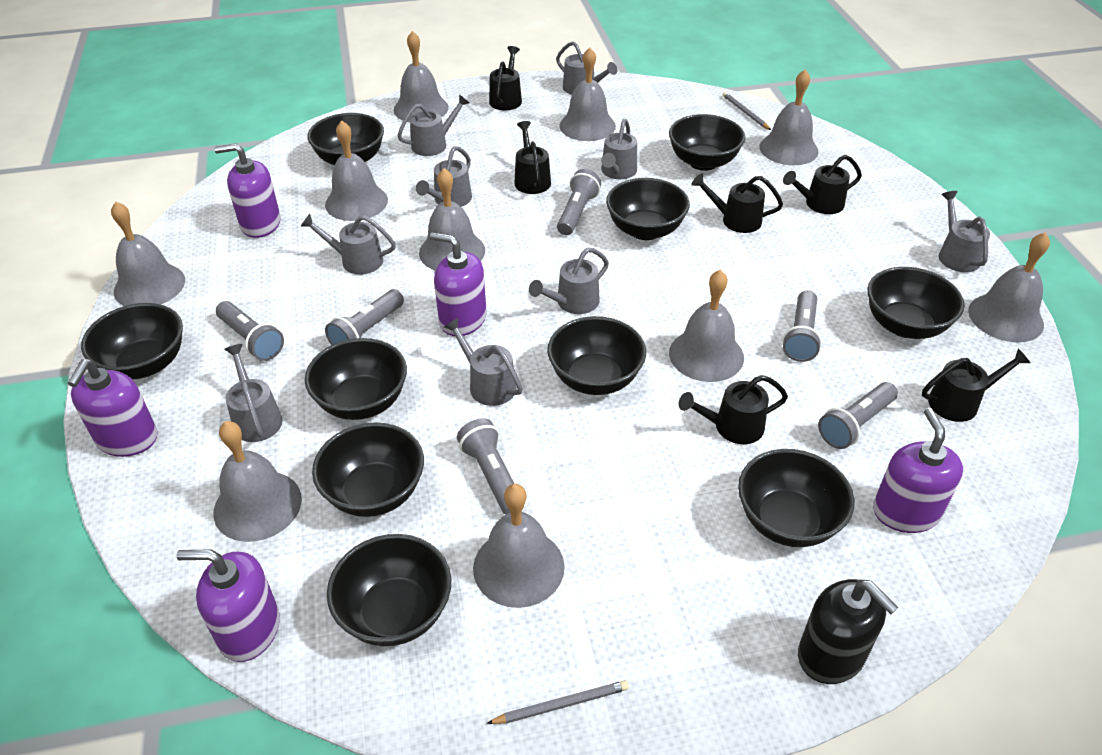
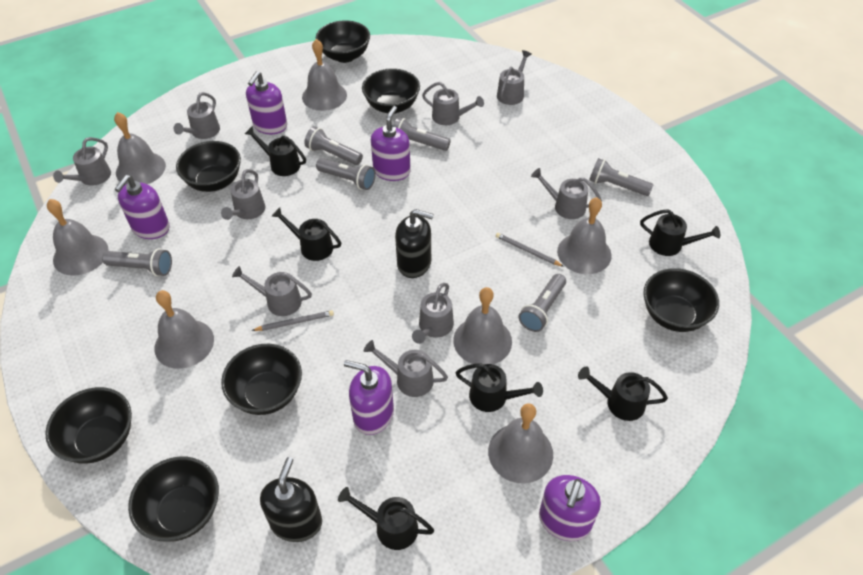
black bowl: 10 -> 7
black soap dispenser: 1 -> 2
grey bell: 10 -> 7

